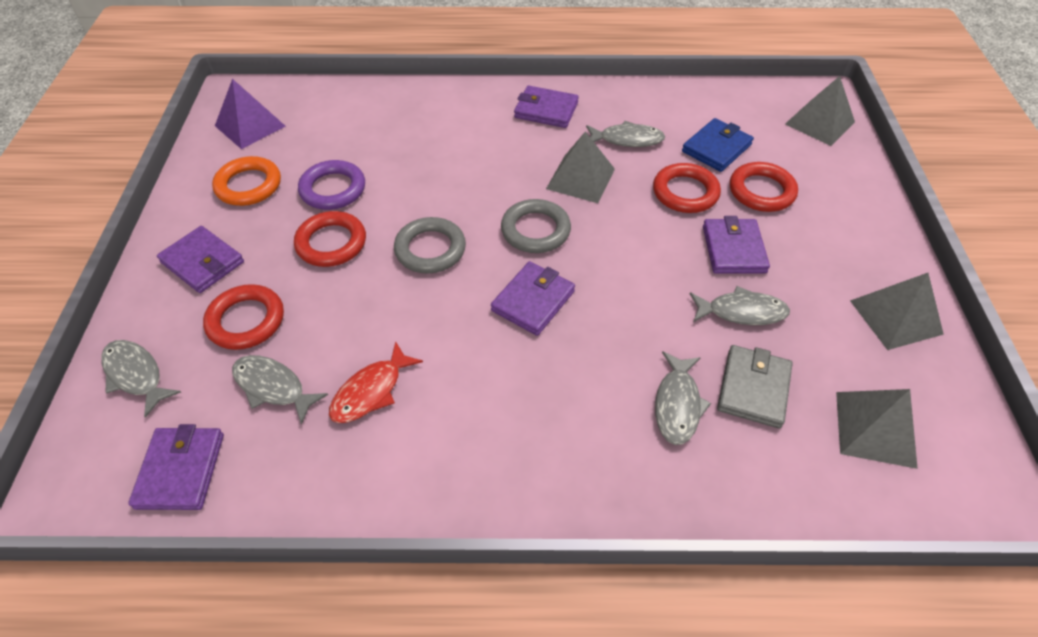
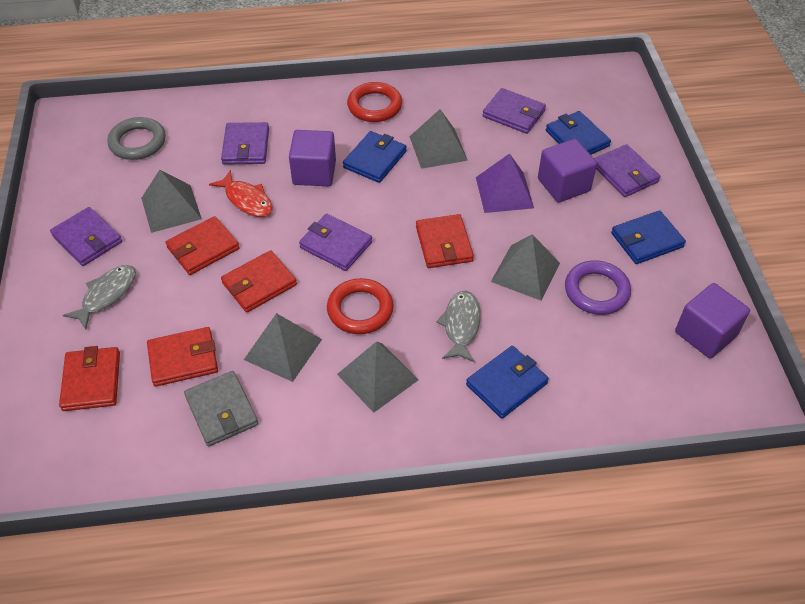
blue wallet: 1 -> 4
grey fish: 5 -> 2
grey pyramid: 4 -> 5
grey ring: 2 -> 1
orange ring: 1 -> 0
purple cube: 0 -> 3
red ring: 4 -> 2
red wallet: 0 -> 5

